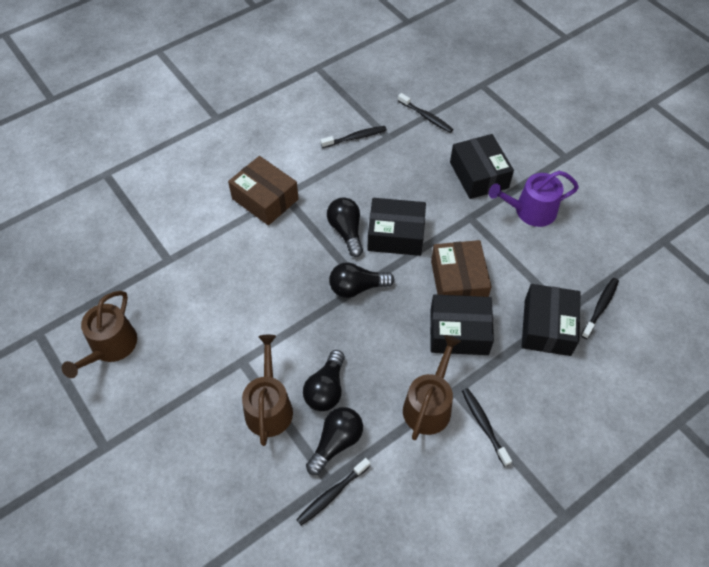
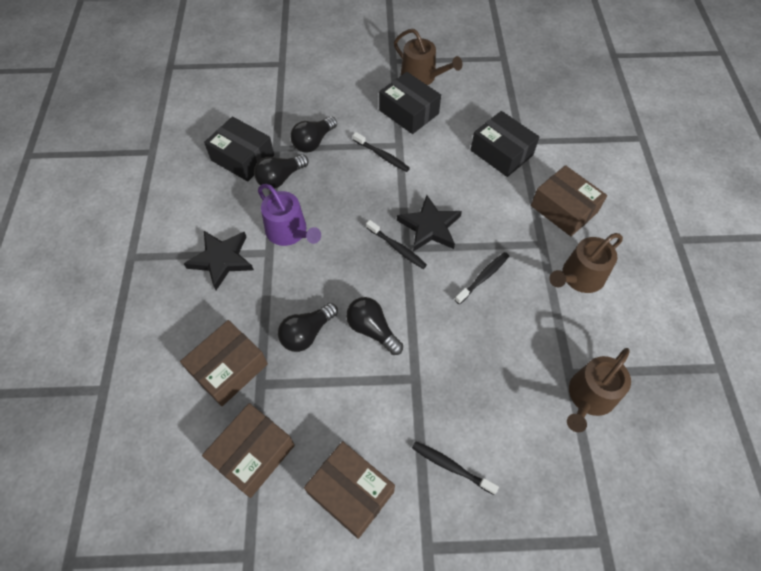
black box: 4 -> 3
black star: 0 -> 2
black toothbrush: 5 -> 4
brown box: 2 -> 4

